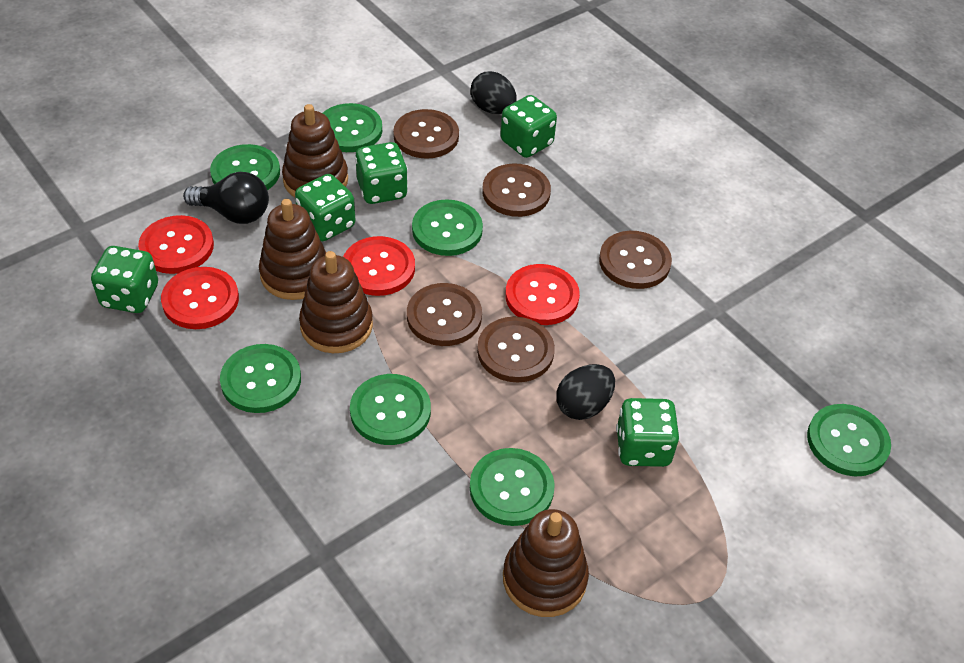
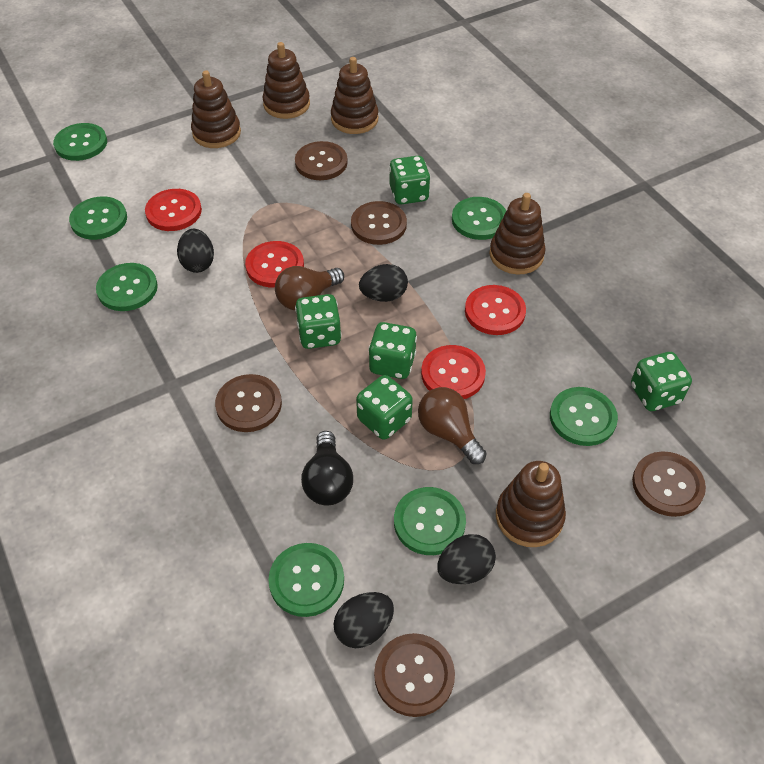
black egg: 2 -> 4
brown light bulb: 0 -> 2
brown stacking toy: 4 -> 5

